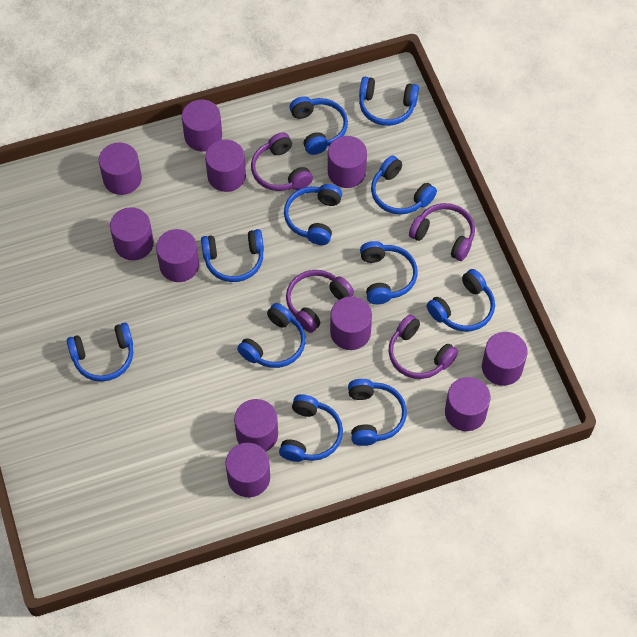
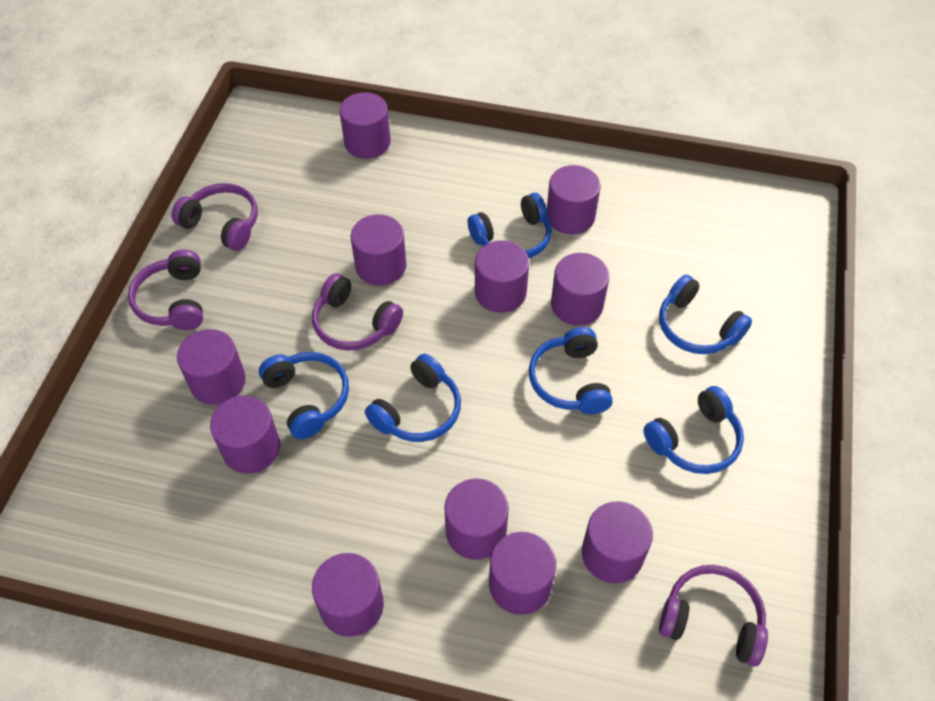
blue headphones: 11 -> 6

